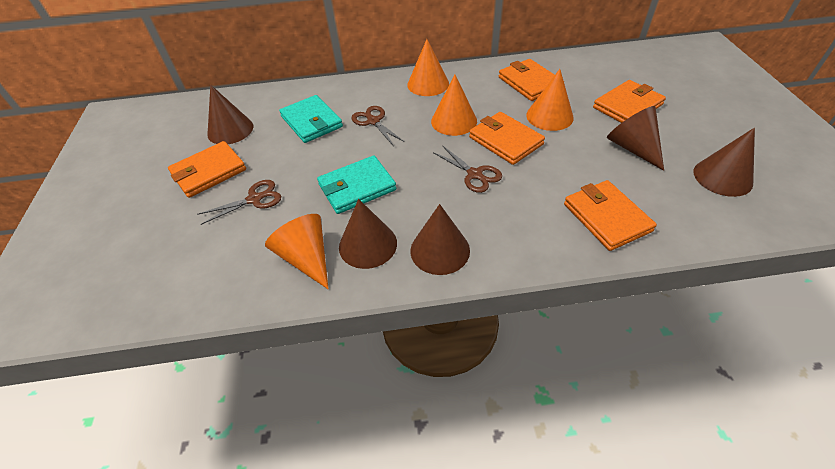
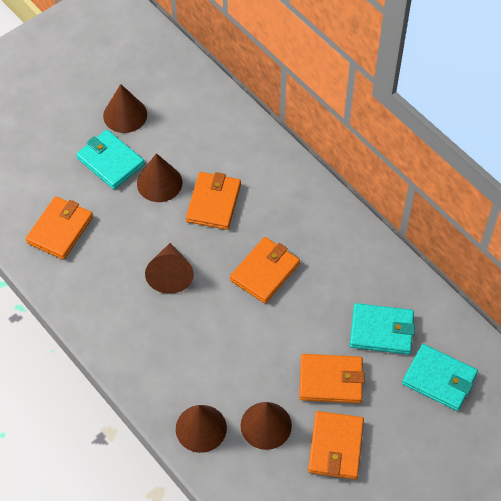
brown scissors: 3 -> 0
orange cone: 4 -> 0
turquoise wallet: 2 -> 3

